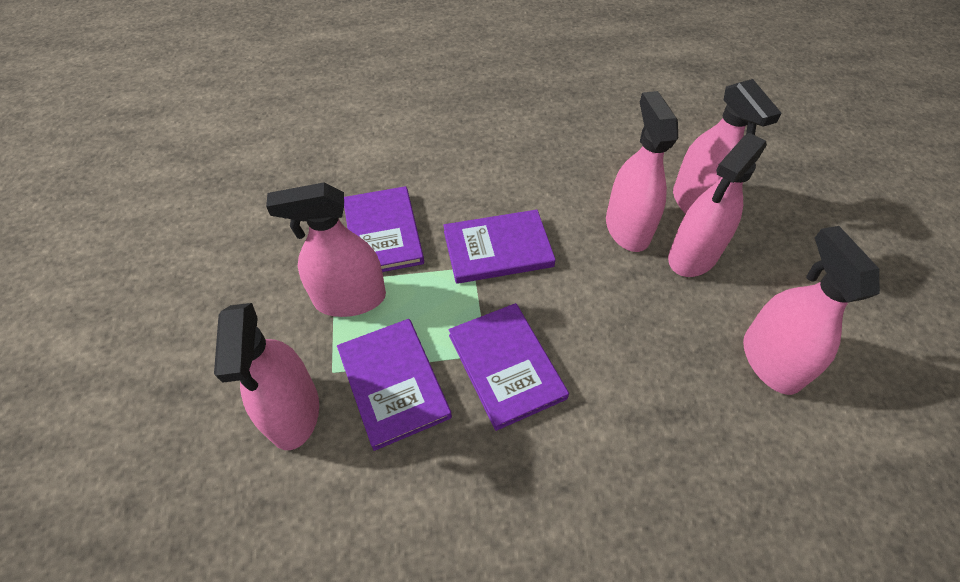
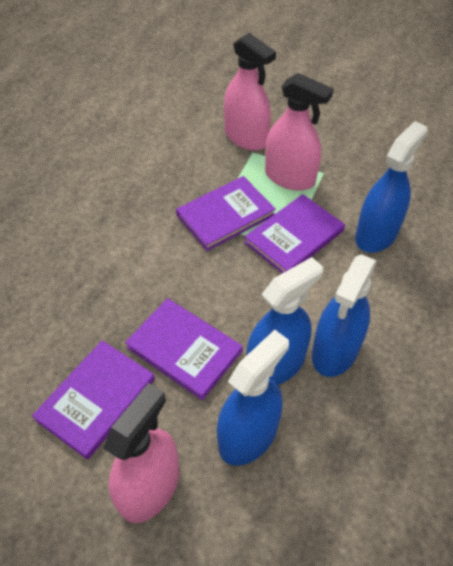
blue spray bottle: 0 -> 4
pink spray bottle: 6 -> 3

